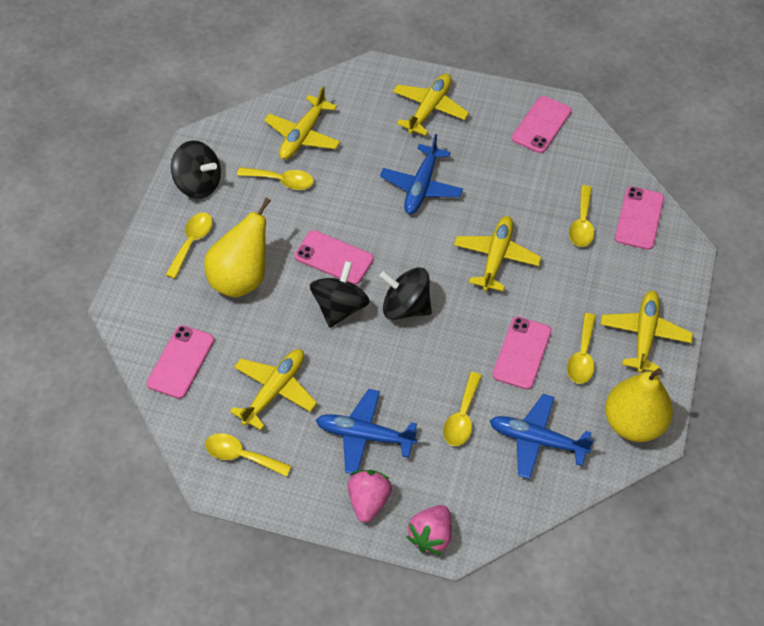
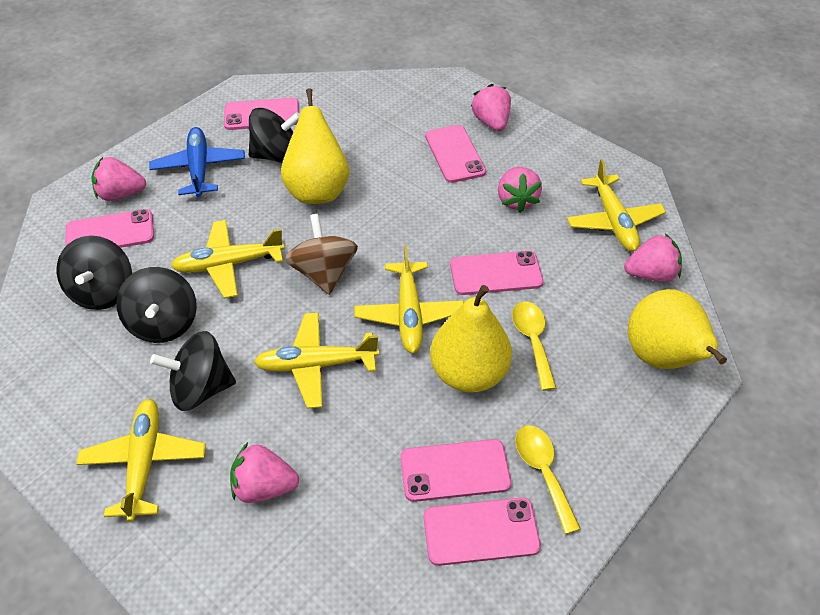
black spinning top: 3 -> 4
blue plane: 3 -> 1
brown spinning top: 0 -> 1
pink phone: 5 -> 6
pink strawberry: 2 -> 5
yellow pear: 2 -> 3
yellow spoon: 6 -> 2

